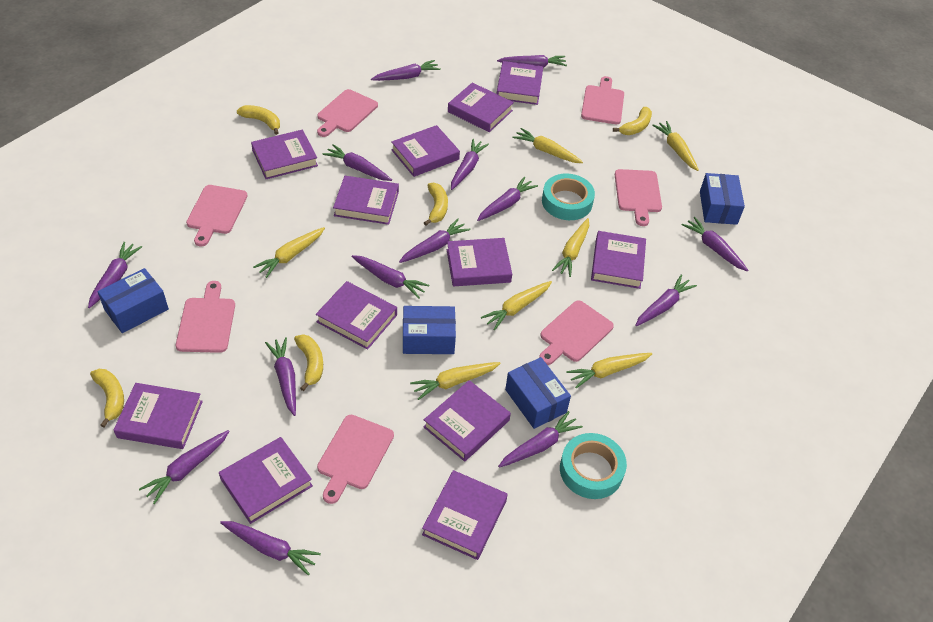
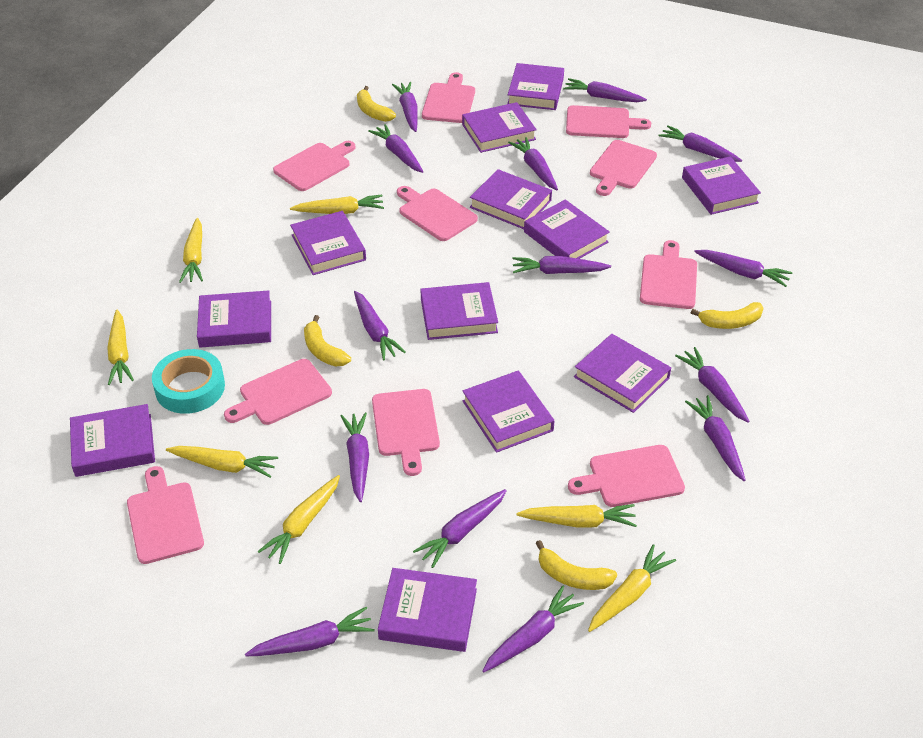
blue box: 4 -> 0
pink cutting board: 7 -> 10
turquoise tape: 2 -> 1
yellow banana: 5 -> 4

